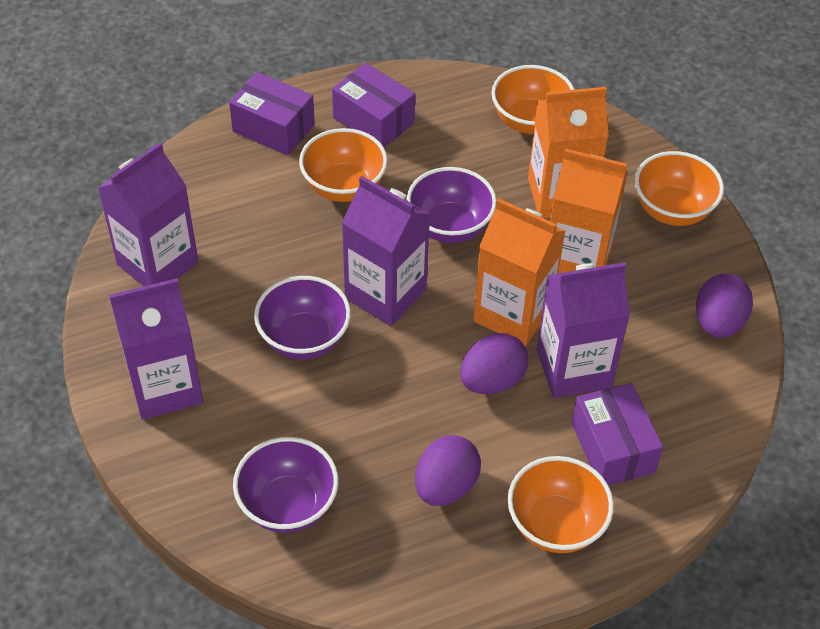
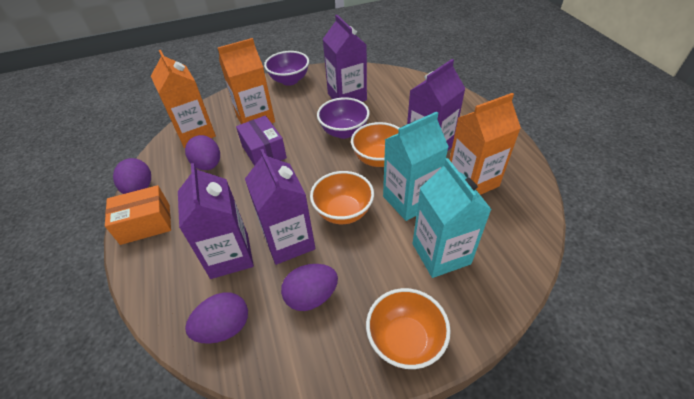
orange bowl: 4 -> 3
orange box: 0 -> 1
purple bowl: 3 -> 2
purple box: 3 -> 1
purple egg: 3 -> 4
turquoise carton: 0 -> 2

